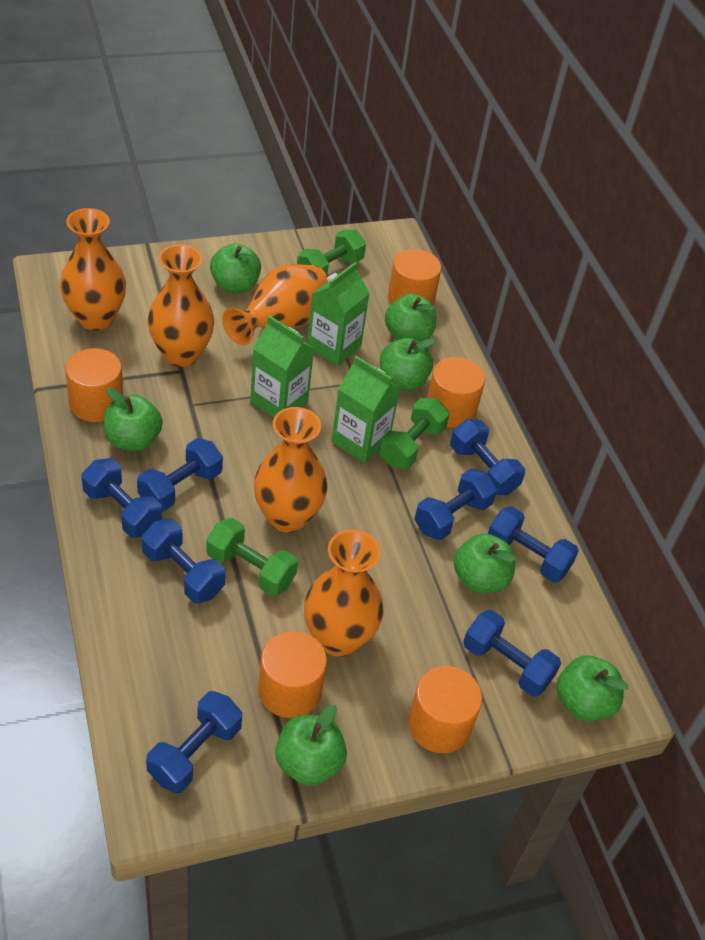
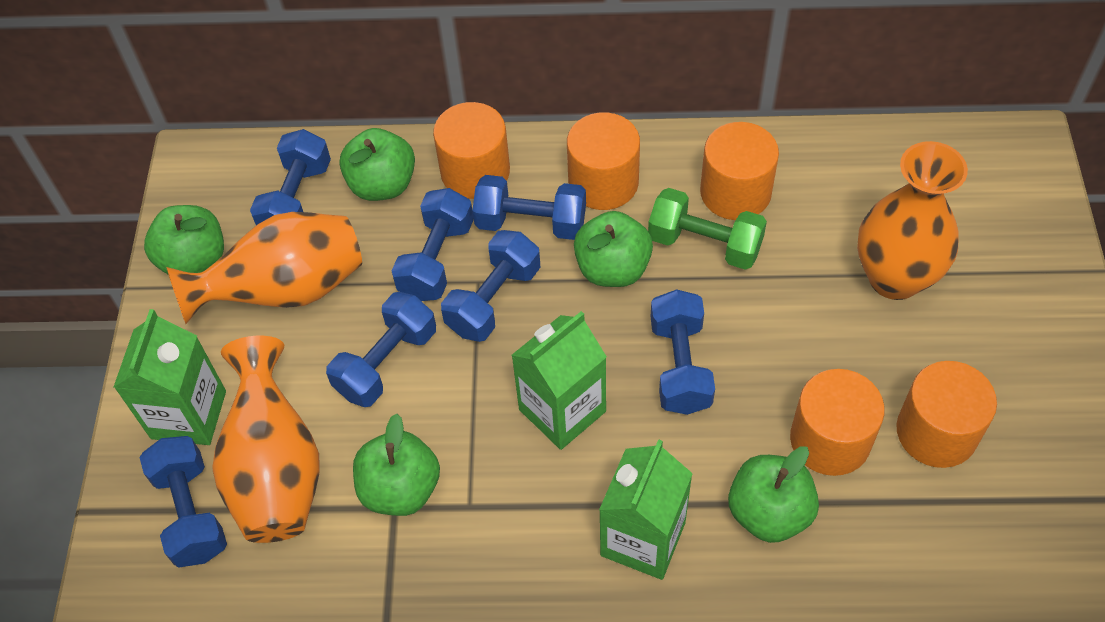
blue dumbbell: 8 -> 7
green apple: 7 -> 5
green dumbbell: 3 -> 1
orange vase: 5 -> 3

